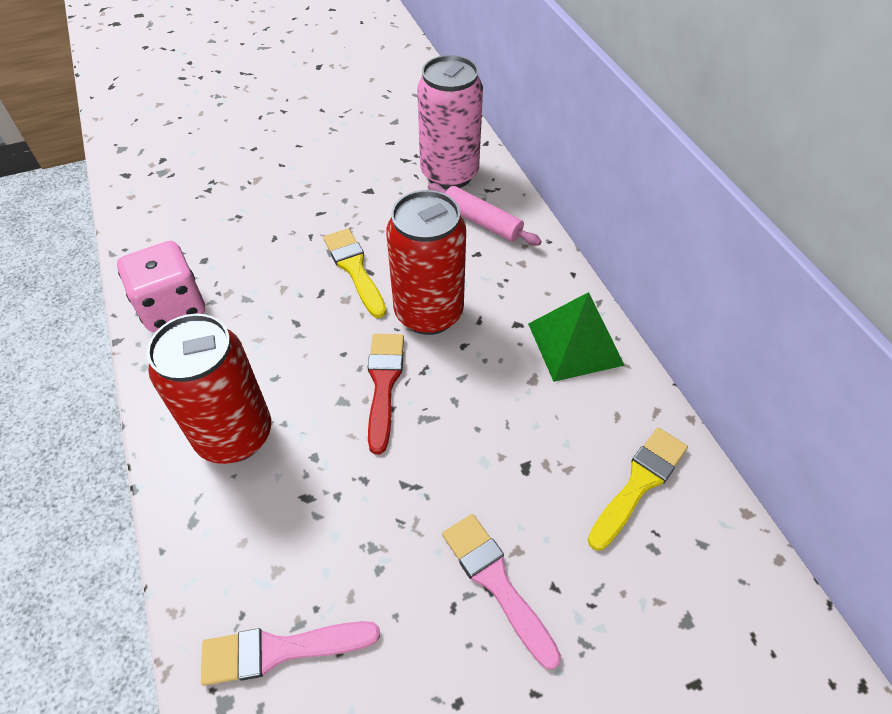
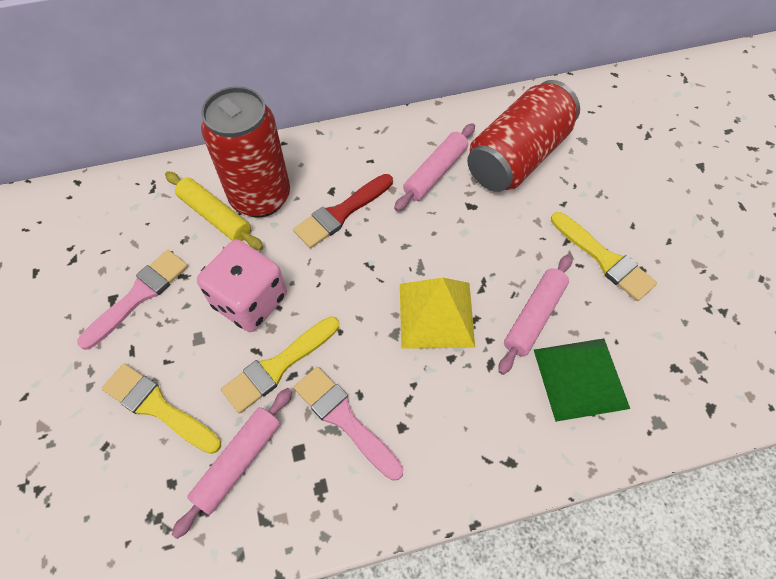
pink can: 1 -> 0
pink rolling pin: 1 -> 3
yellow brush: 2 -> 3
yellow pyramid: 0 -> 1
yellow rolling pin: 0 -> 1

